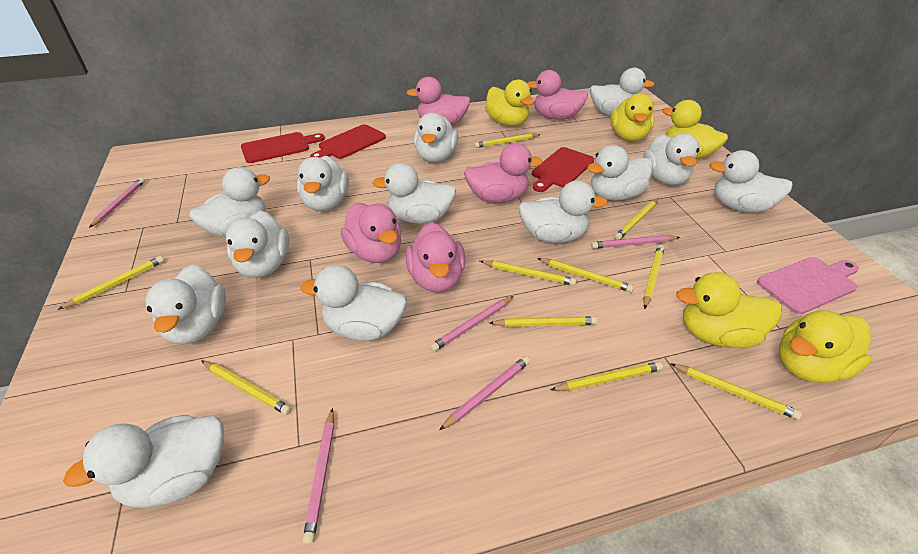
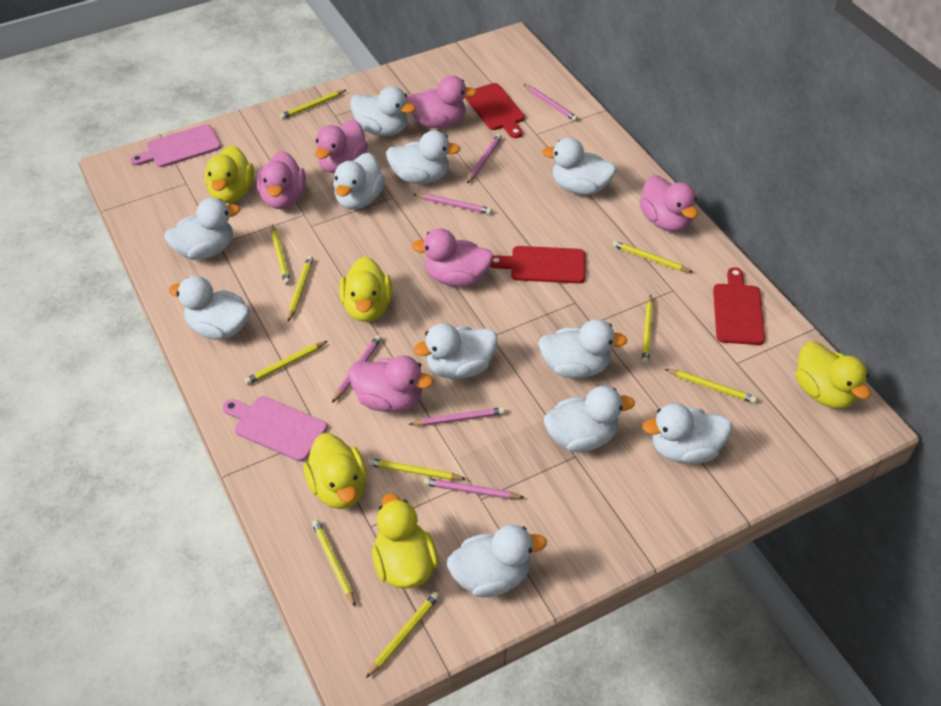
pink cutting board: 1 -> 2
pink duck: 5 -> 6
pink pencil: 5 -> 6
white duck: 13 -> 11

